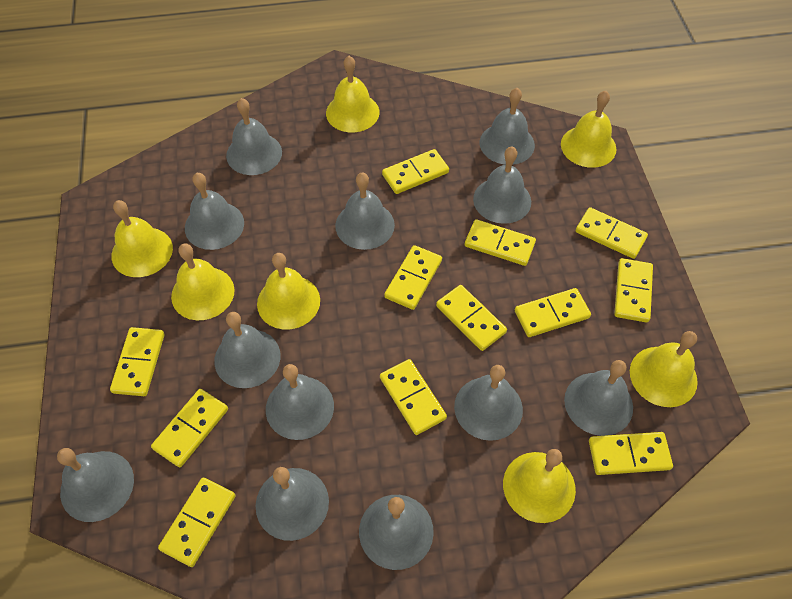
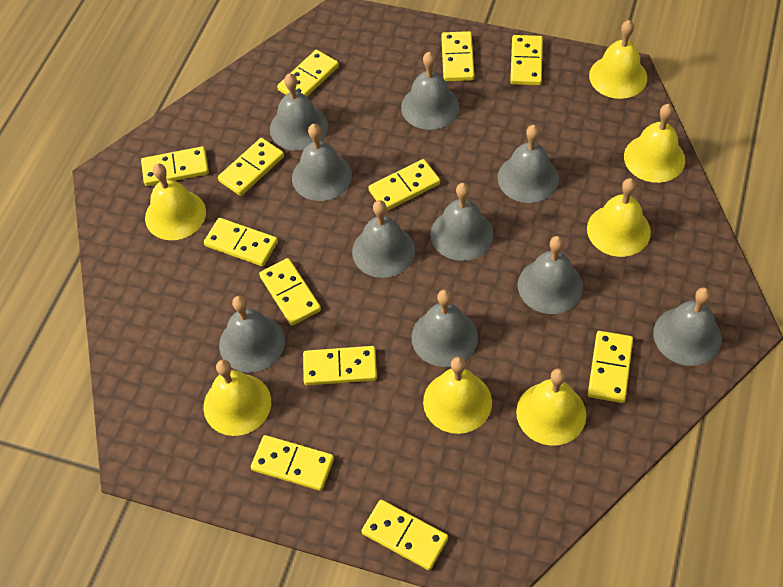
grey bell: 12 -> 10

